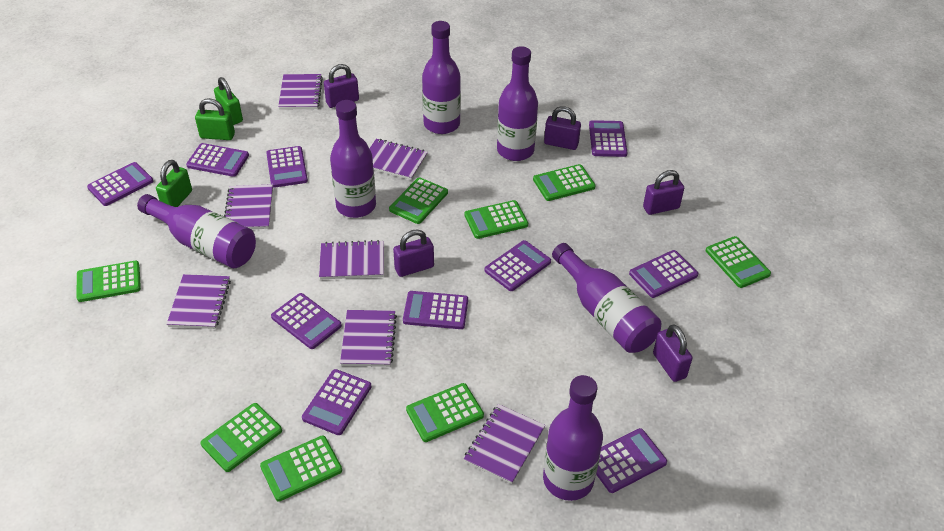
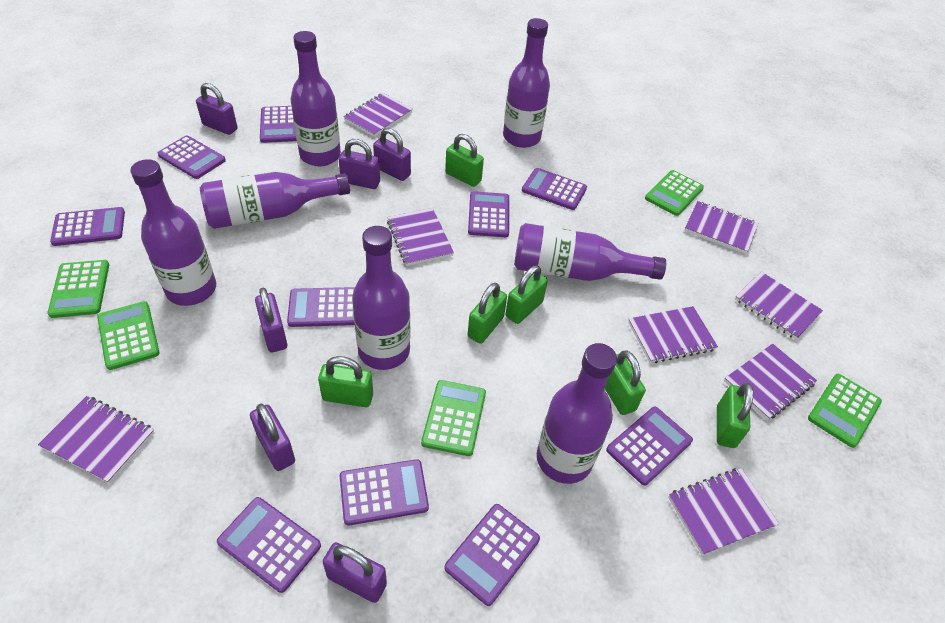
green calculator: 8 -> 5
green padlock: 3 -> 6
purple bottle: 6 -> 7
purple notebook: 7 -> 8
purple padlock: 5 -> 6

